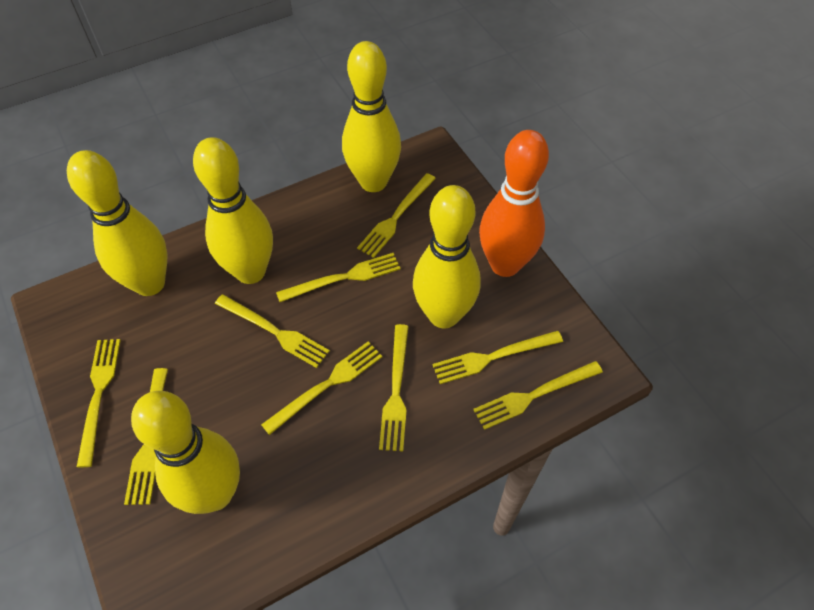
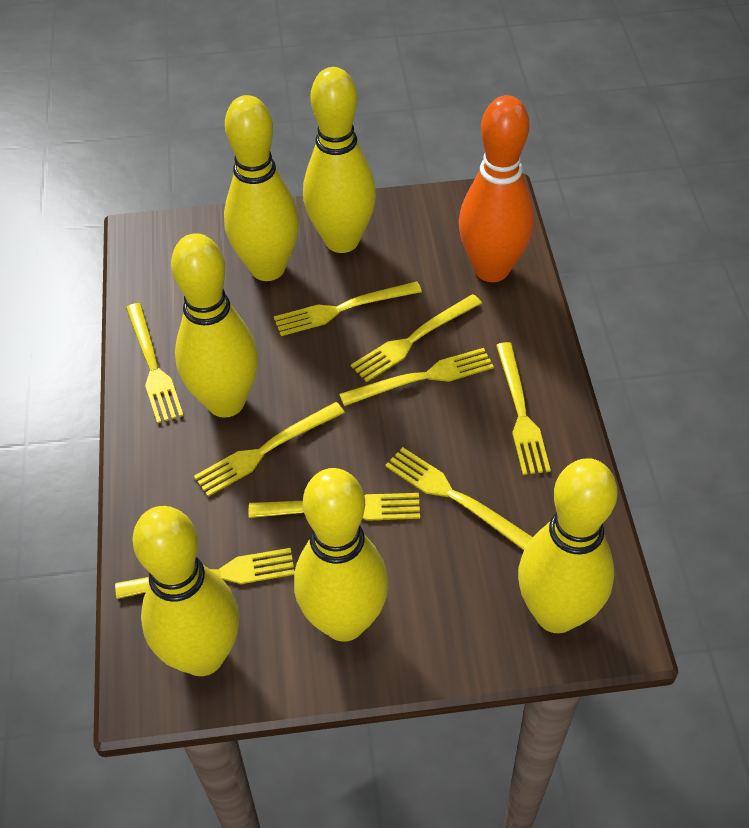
yellow bowling pin: 5 -> 6

